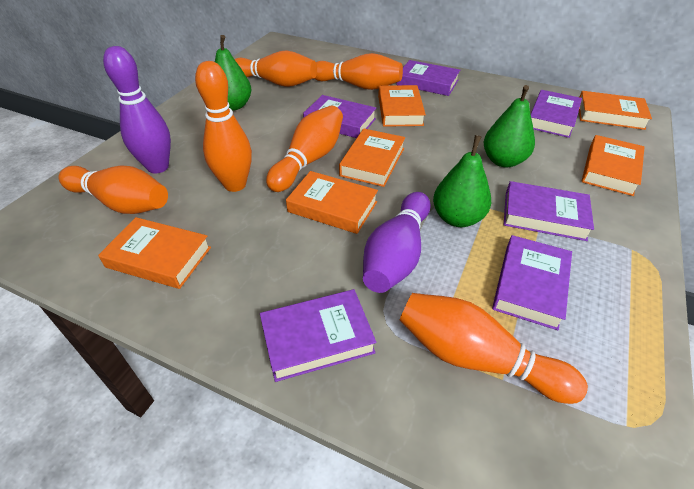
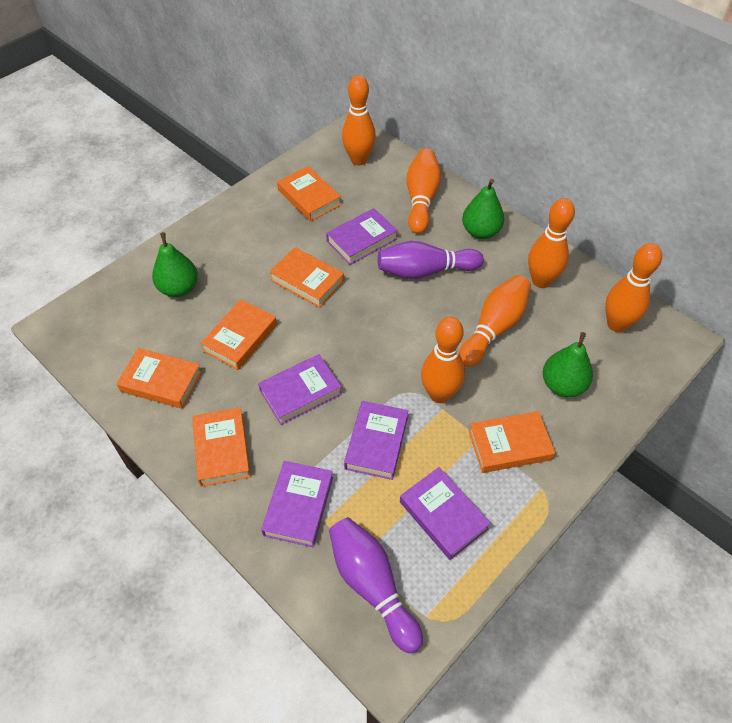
purple book: 6 -> 5

